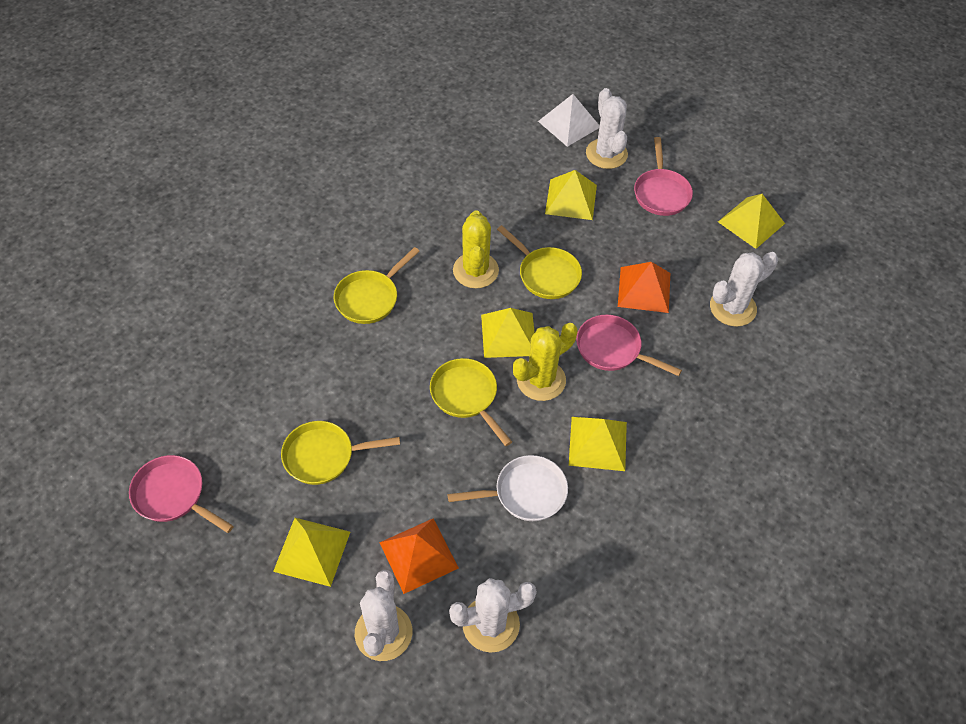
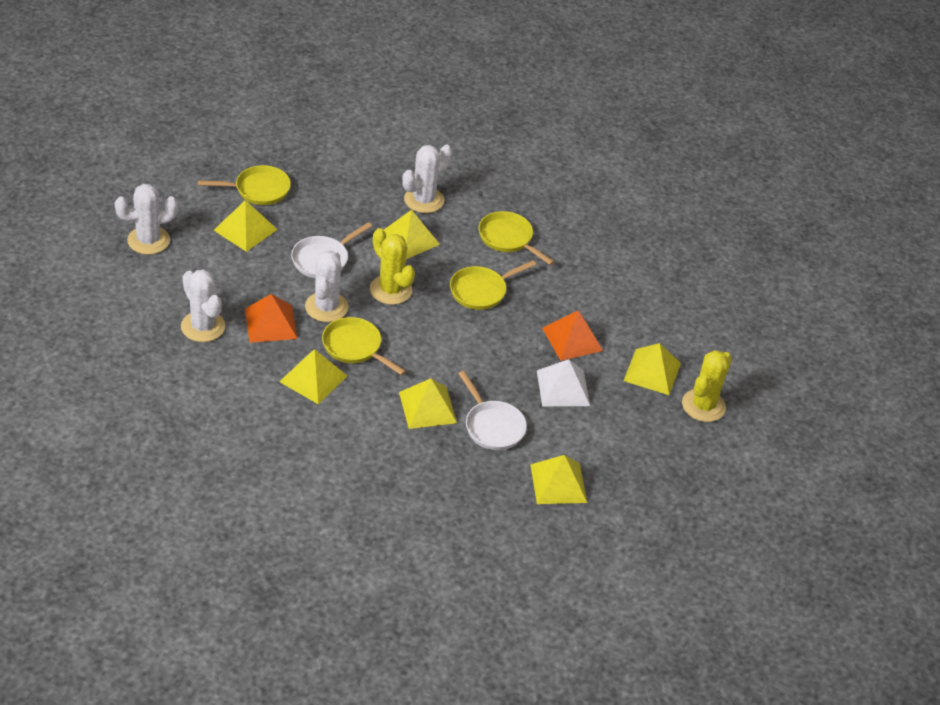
pink pan: 3 -> 0
white pan: 1 -> 2
yellow pyramid: 5 -> 6

